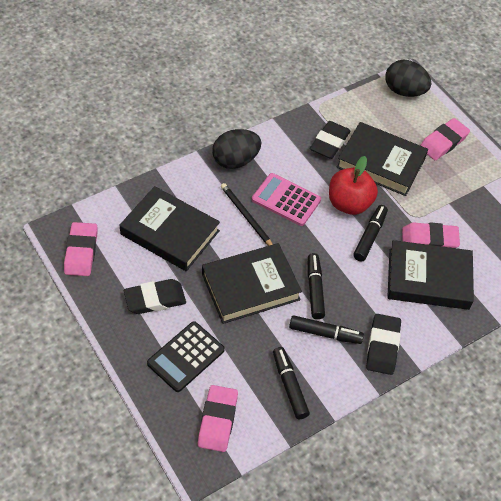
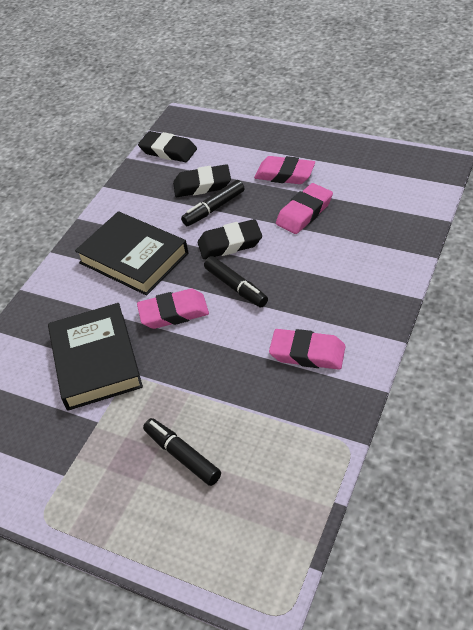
black book: 4 -> 2
black calculator: 1 -> 0
black egg: 2 -> 0
black marker: 4 -> 3
black pencil: 1 -> 0
pink calculator: 1 -> 0
red apple: 1 -> 0

